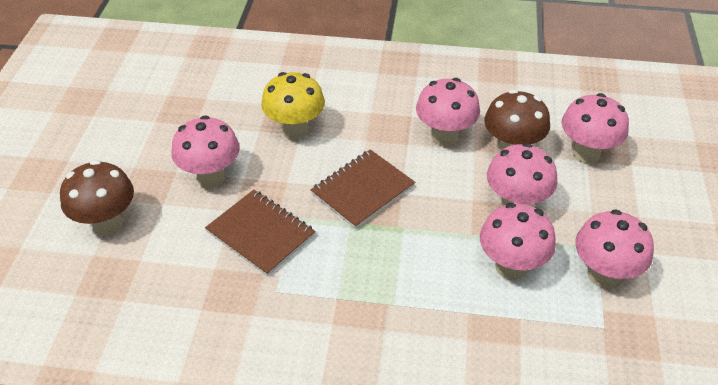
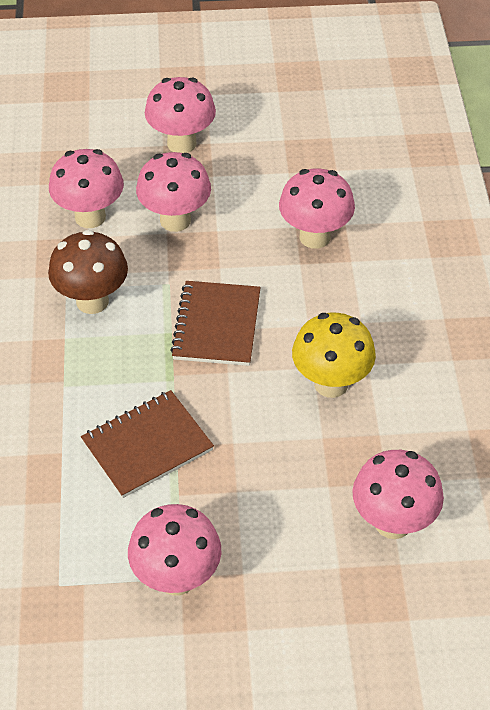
brown mushroom: 2 -> 1

